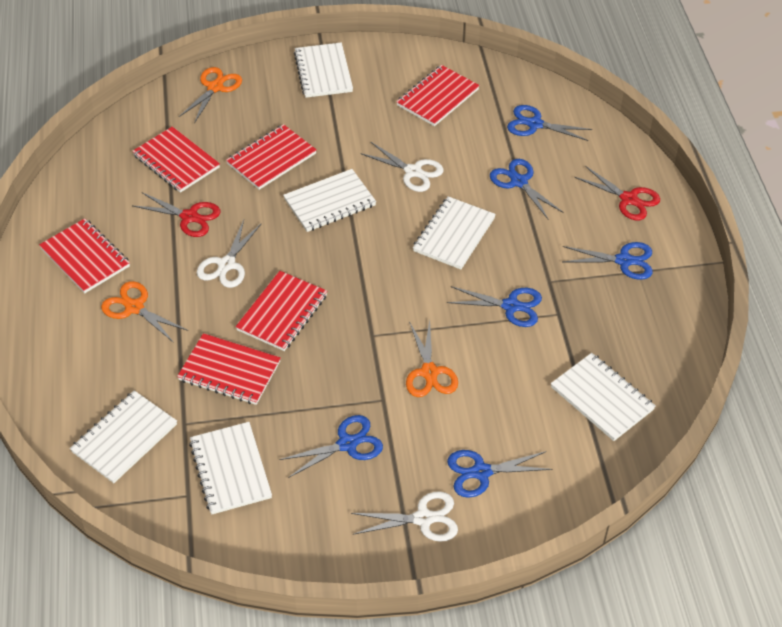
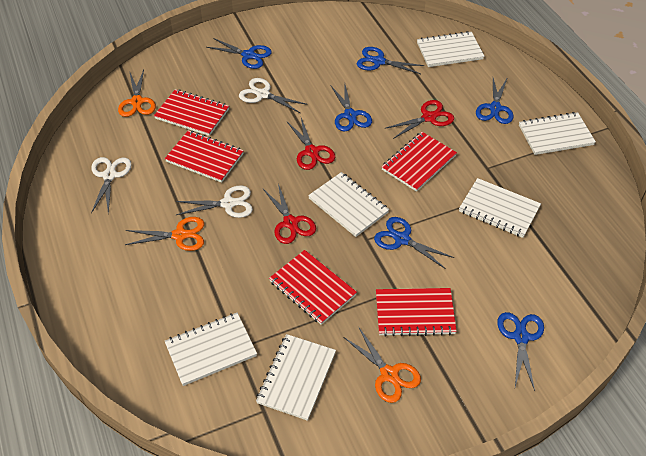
red notebook: 6 -> 5
red scissors: 2 -> 3

